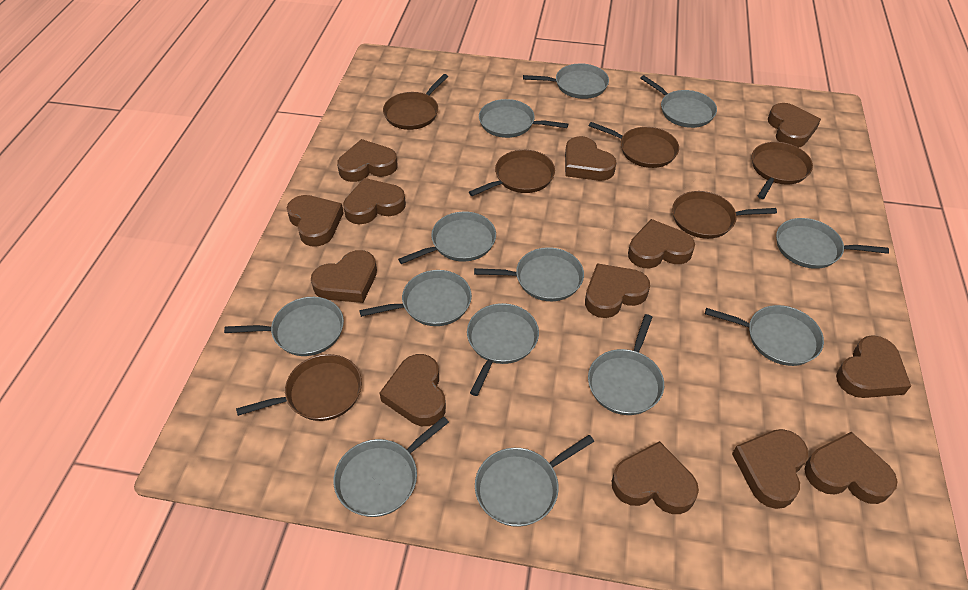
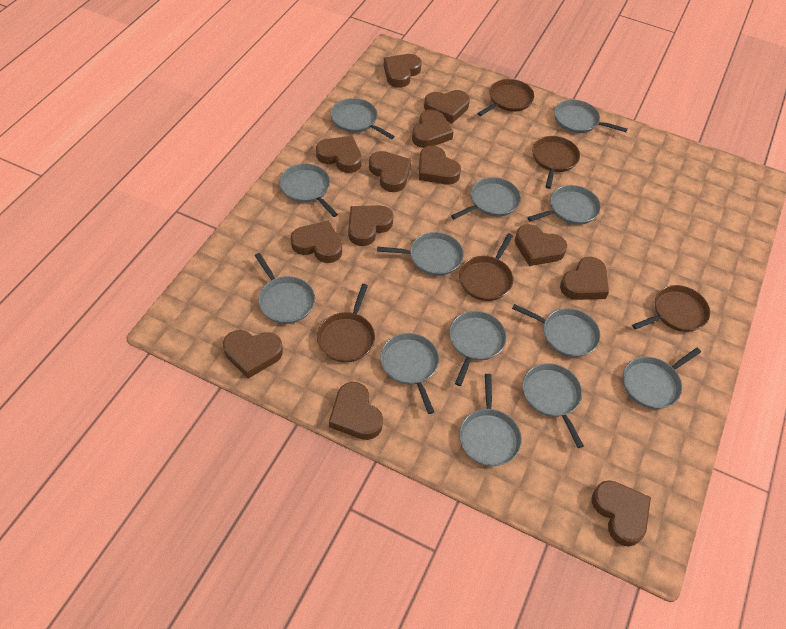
brown pan: 6 -> 5

